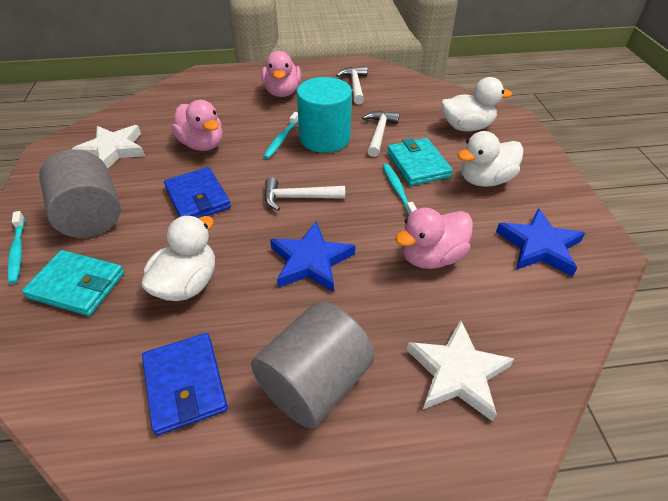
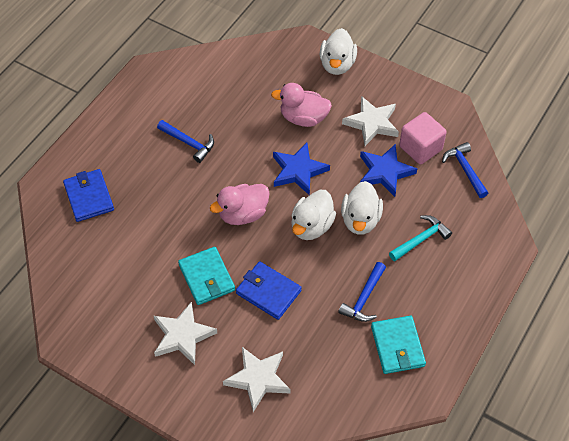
blue hammer: 0 -> 3
grey cylinder: 2 -> 0
pink cube: 0 -> 1
pink duck: 3 -> 2
turquoise cylinder: 1 -> 0
turquoise hammer: 0 -> 1
turquoise toothbrush: 3 -> 0
white hammer: 3 -> 0
white star: 2 -> 3

